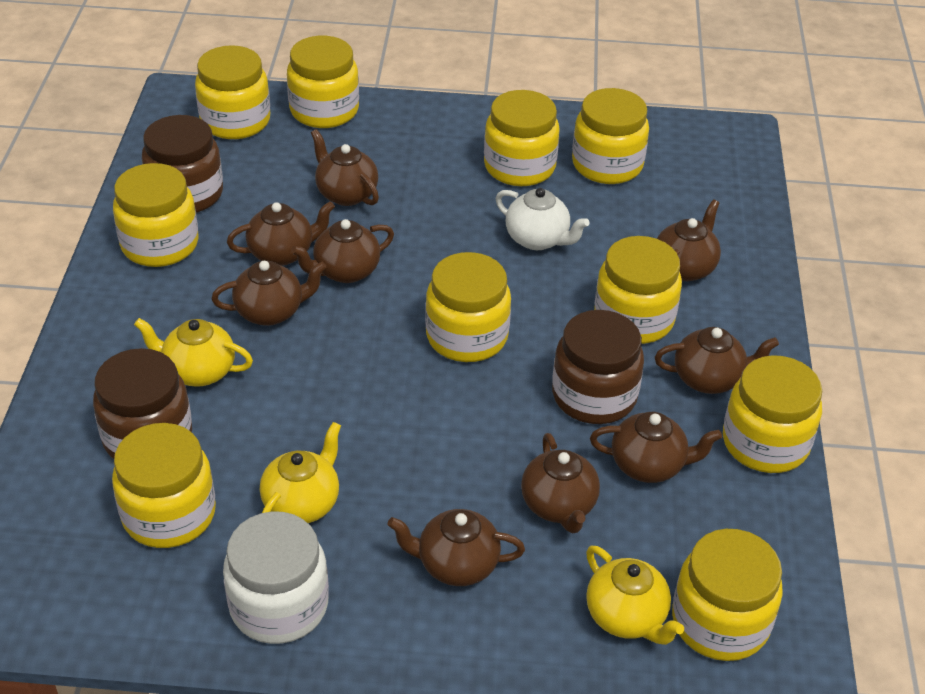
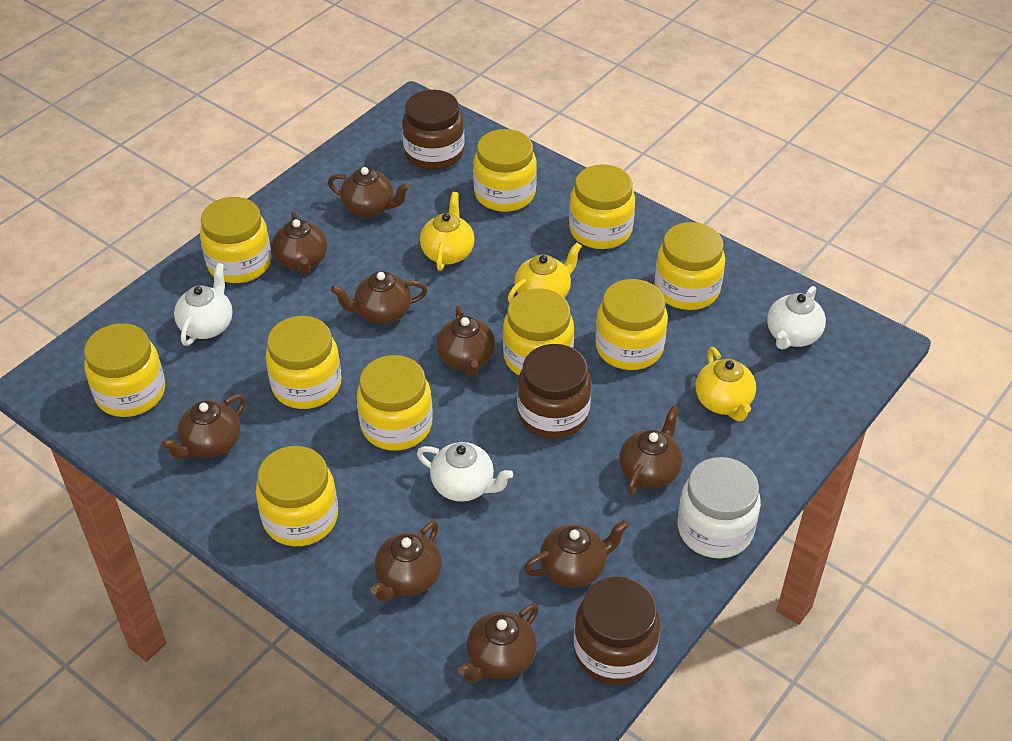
white teapot: 1 -> 3

